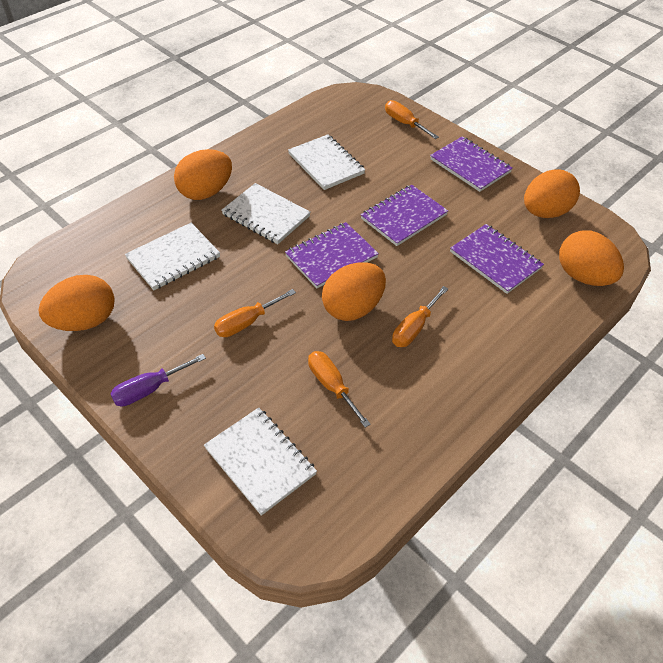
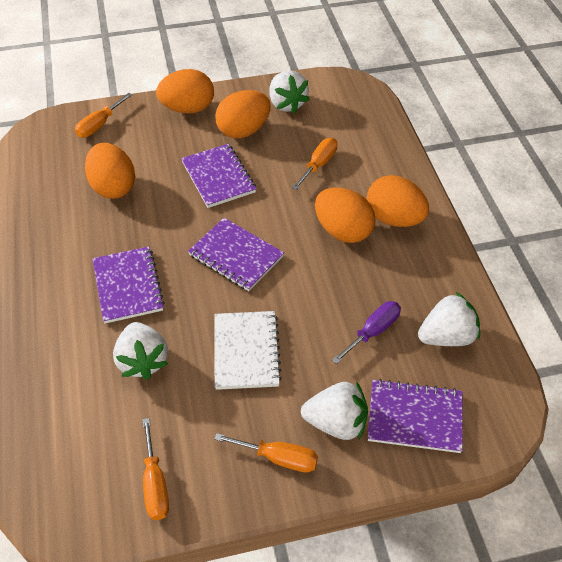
white notebook: 4 -> 1
white strawberry: 0 -> 4

